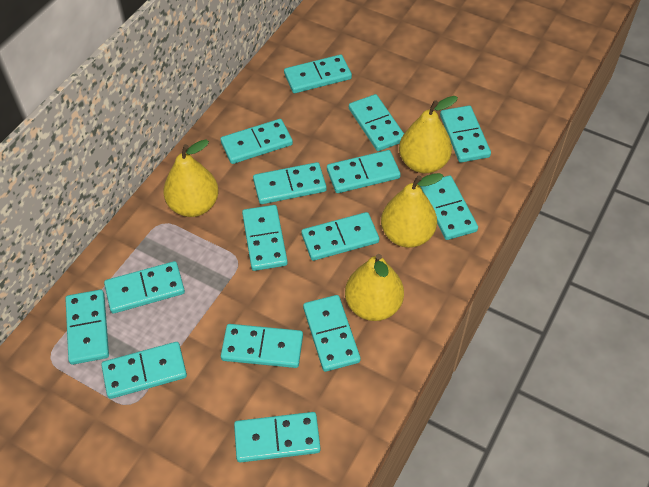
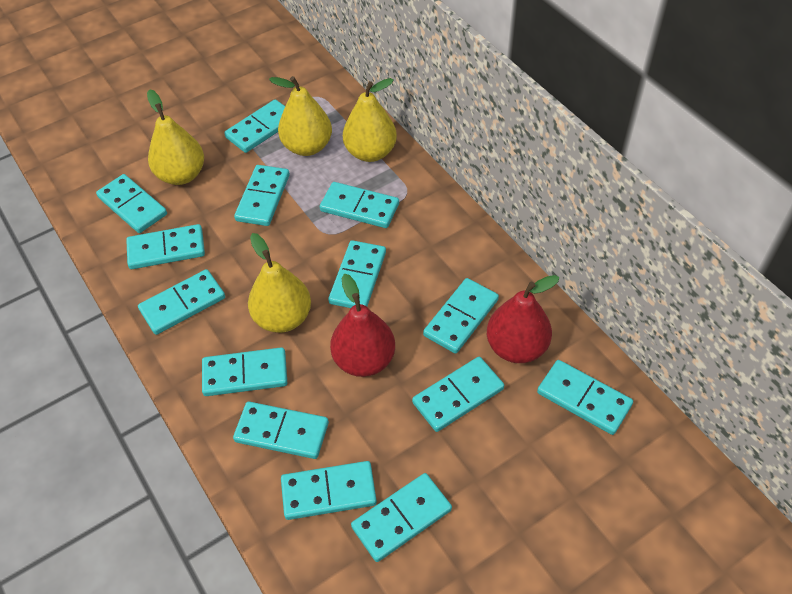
red pear: 0 -> 2
turquoise domino: 15 -> 14

